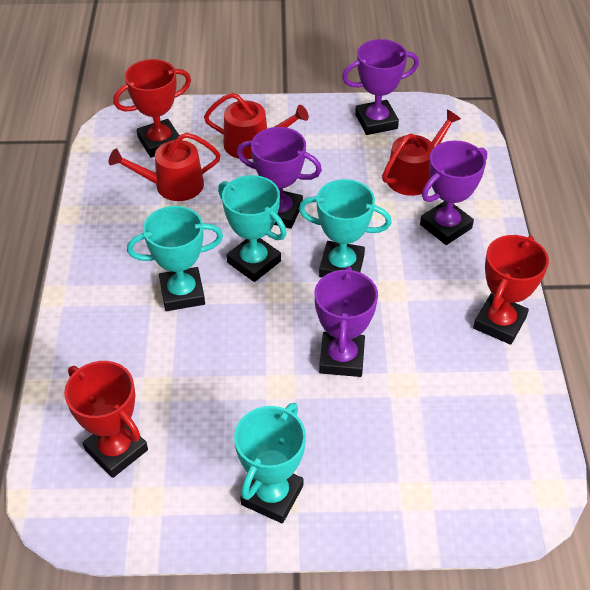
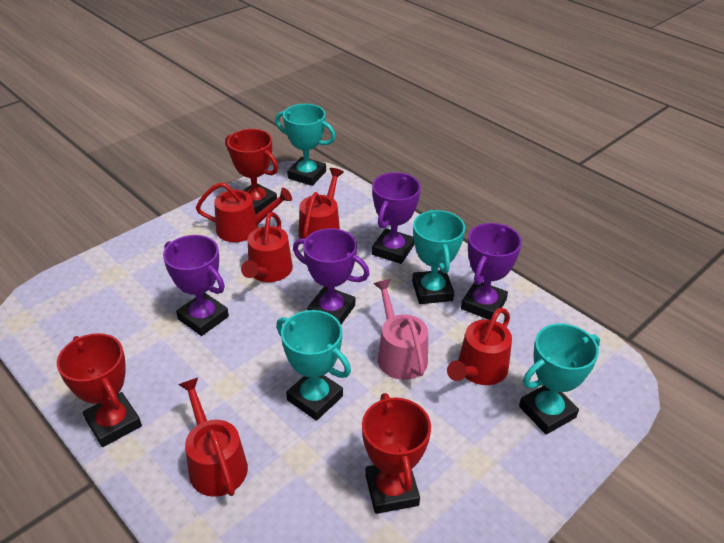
pink watering can: 0 -> 1
red watering can: 3 -> 5

